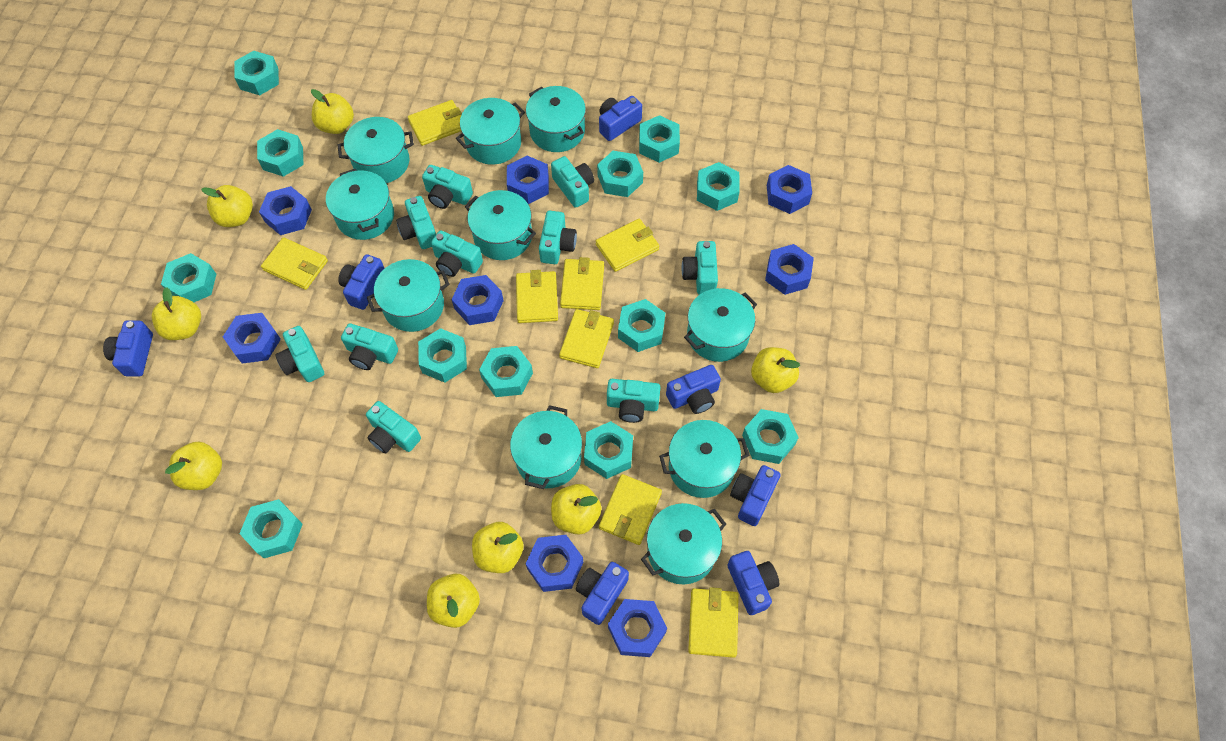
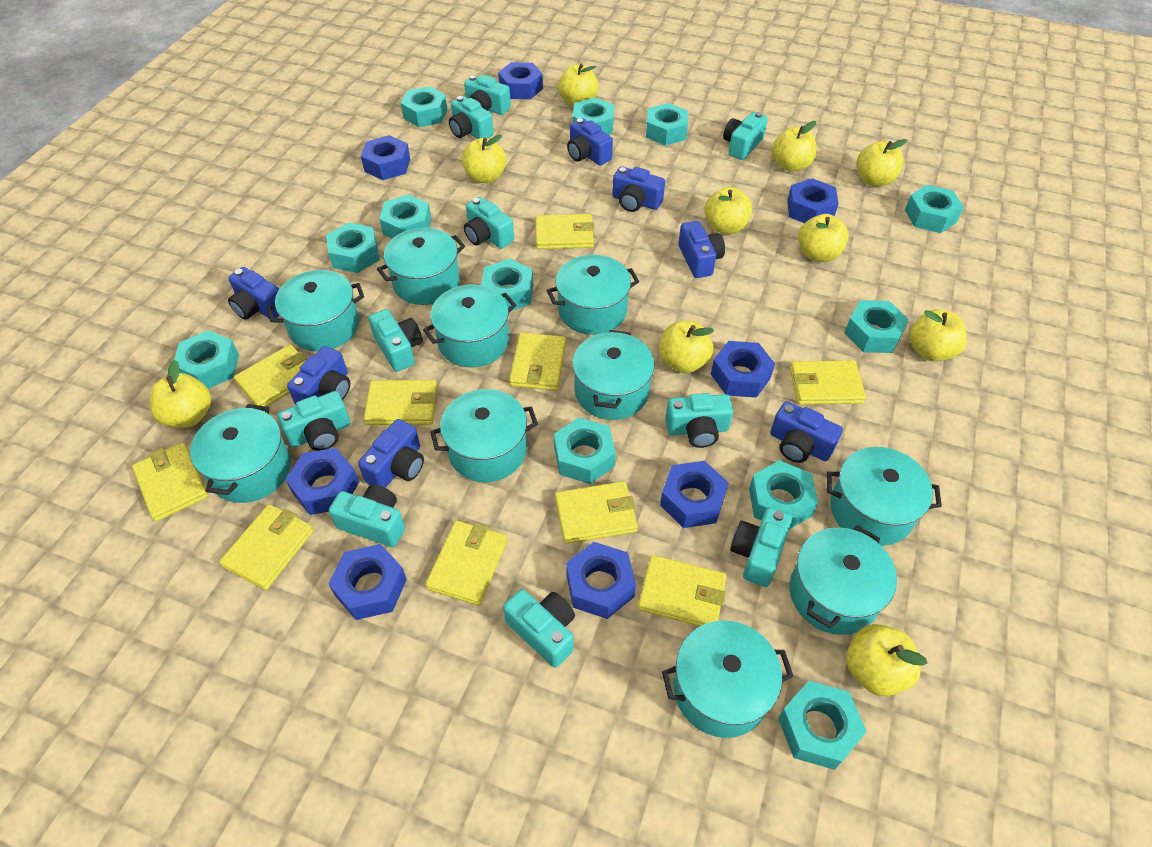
yellow apple: 8 -> 10
yellow wallet: 8 -> 10

